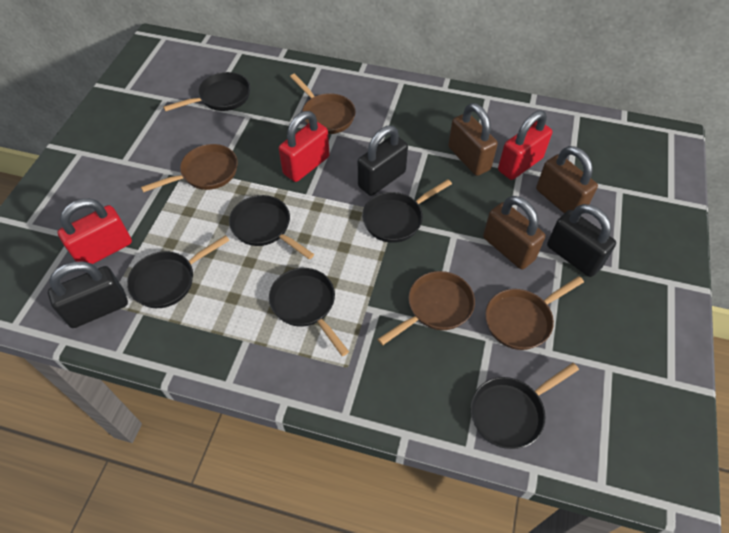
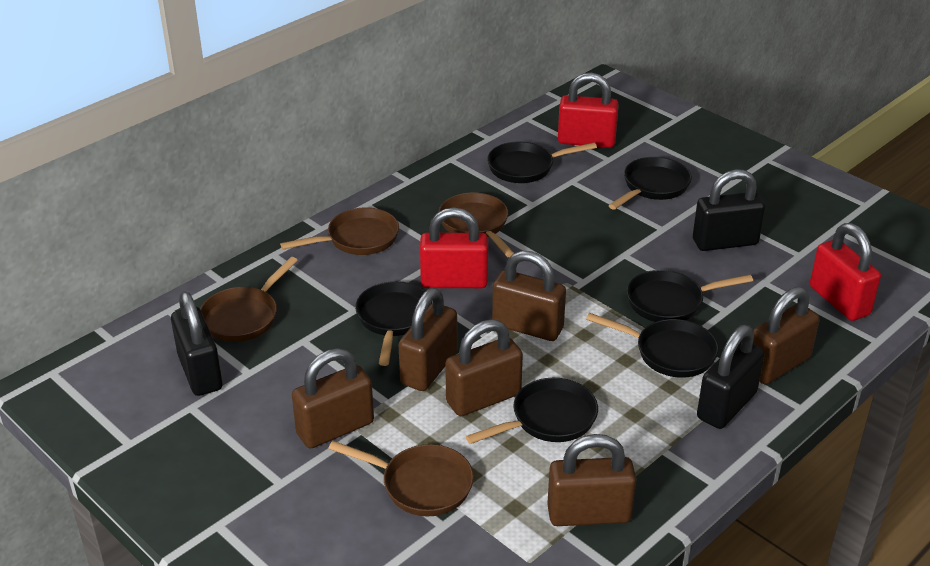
brown padlock: 3 -> 6

